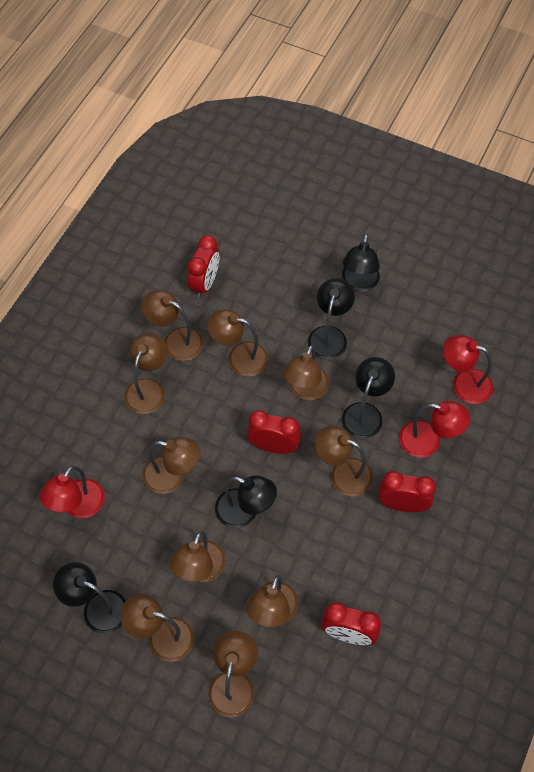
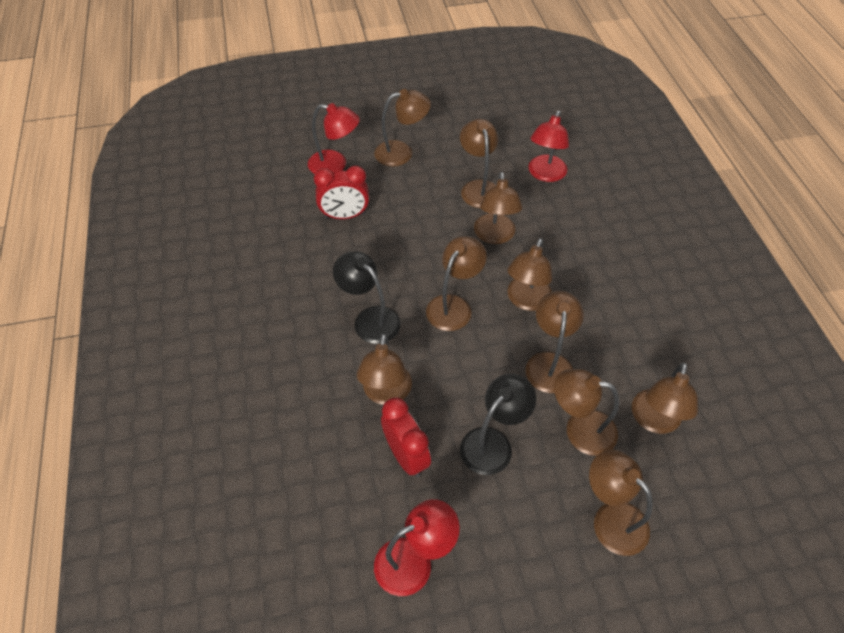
black lamp: 5 -> 2
red clock: 4 -> 2

